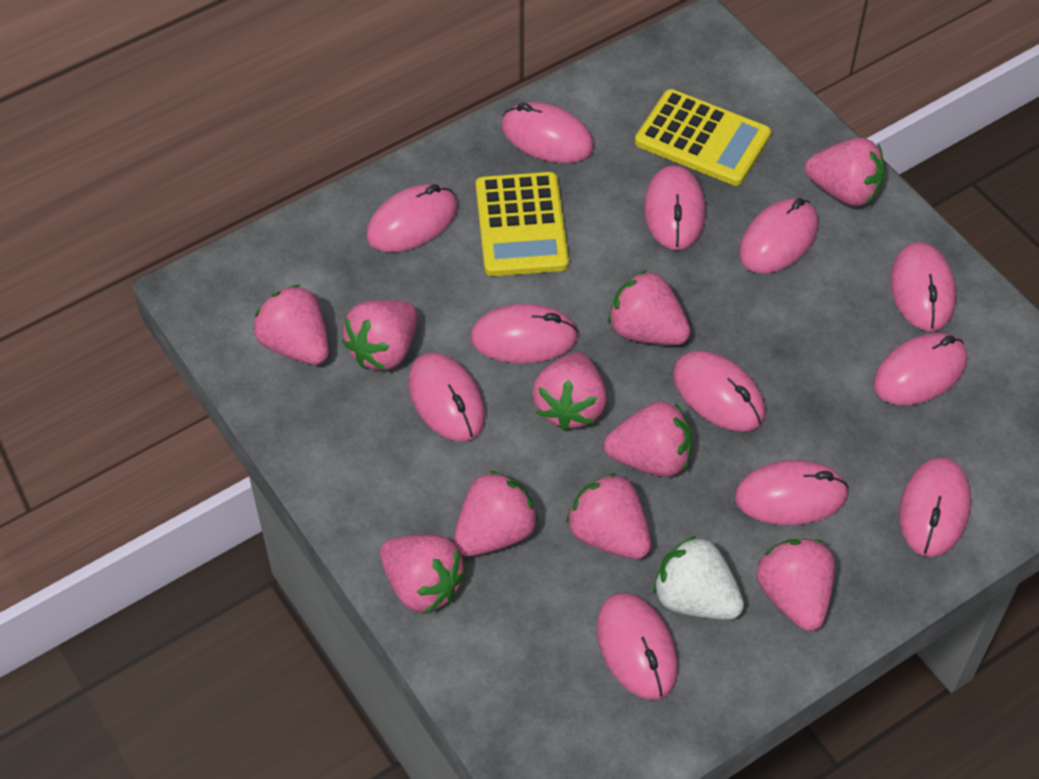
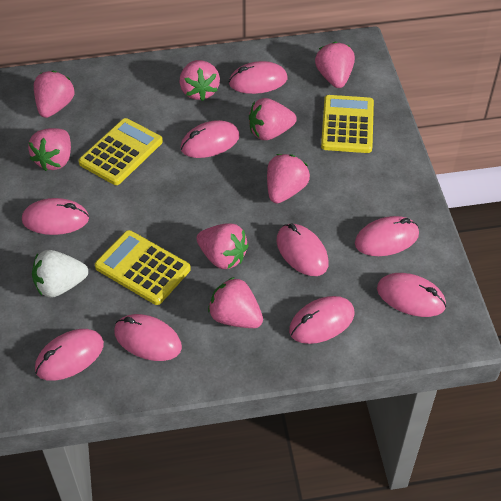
pink mouse: 12 -> 9
pink strawberry: 10 -> 8
yellow calculator: 2 -> 3

